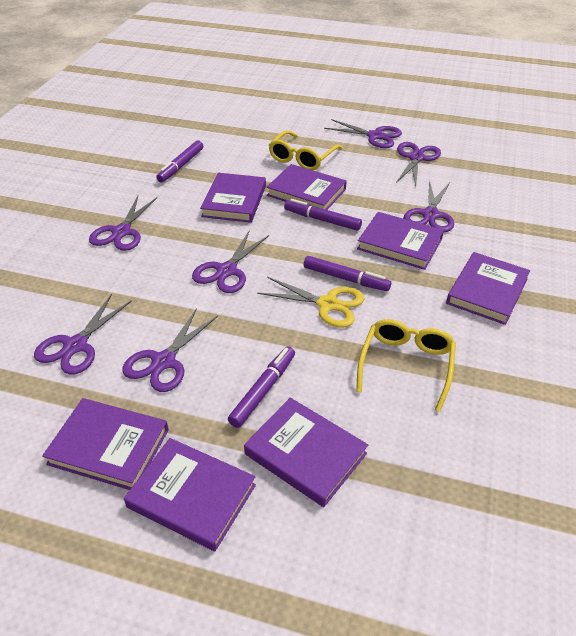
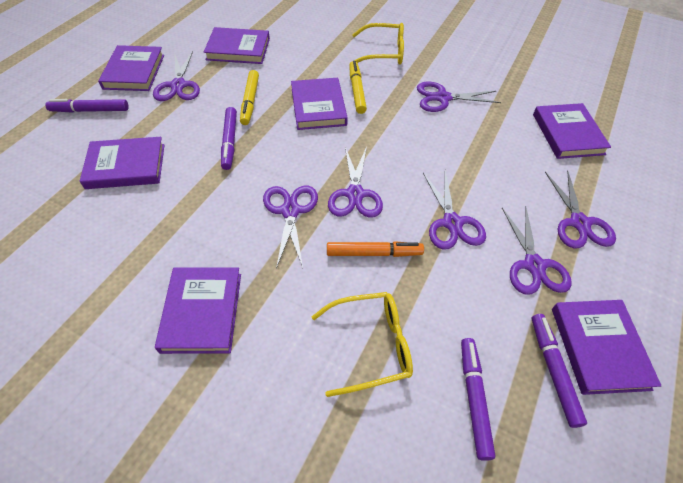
orange marker: 0 -> 1
yellow marker: 0 -> 2
yellow scissors: 1 -> 0

